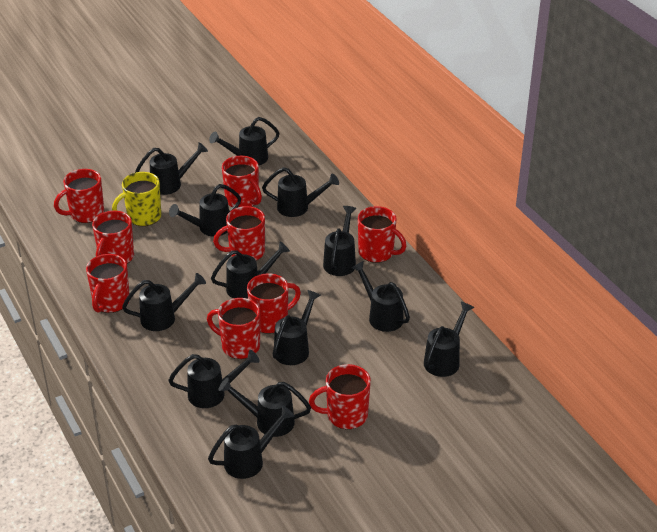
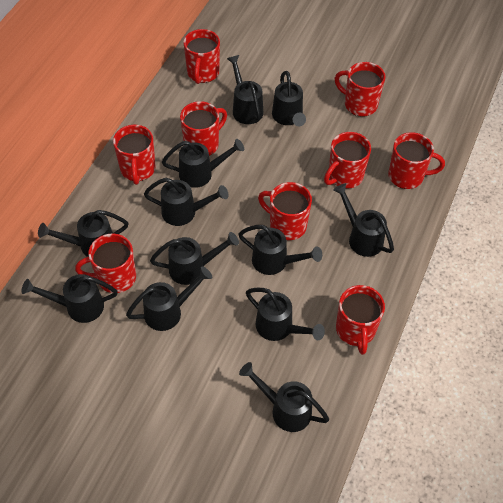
black watering can: 13 -> 12
yellow mug: 1 -> 0

